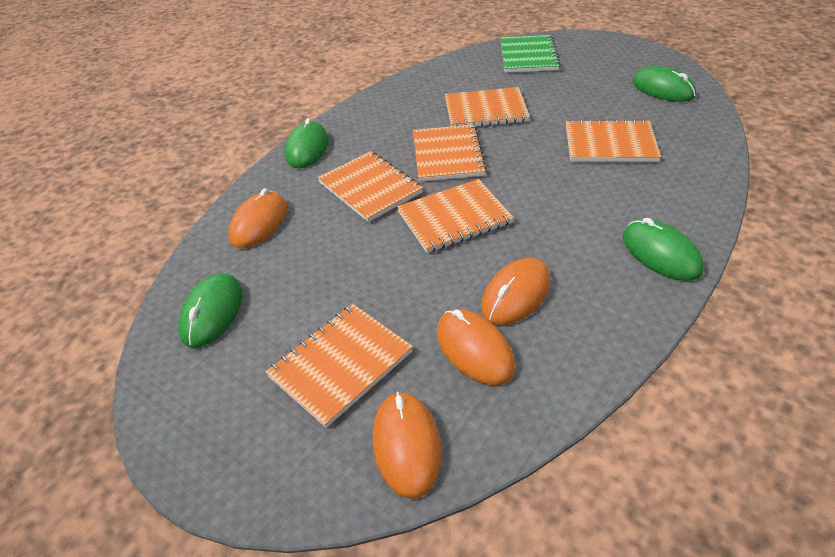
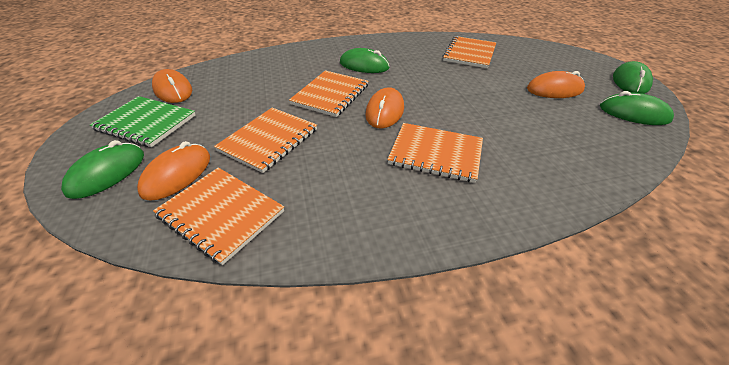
orange notebook: 6 -> 5

